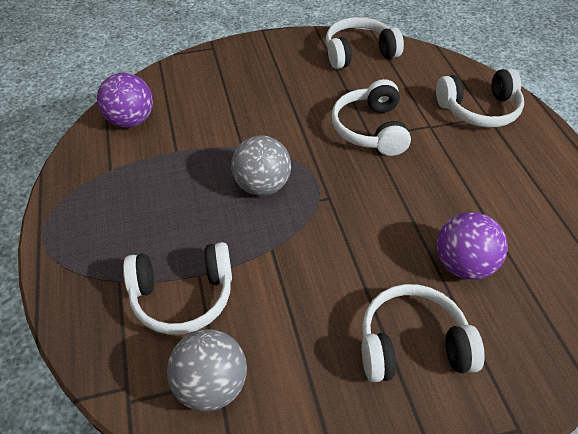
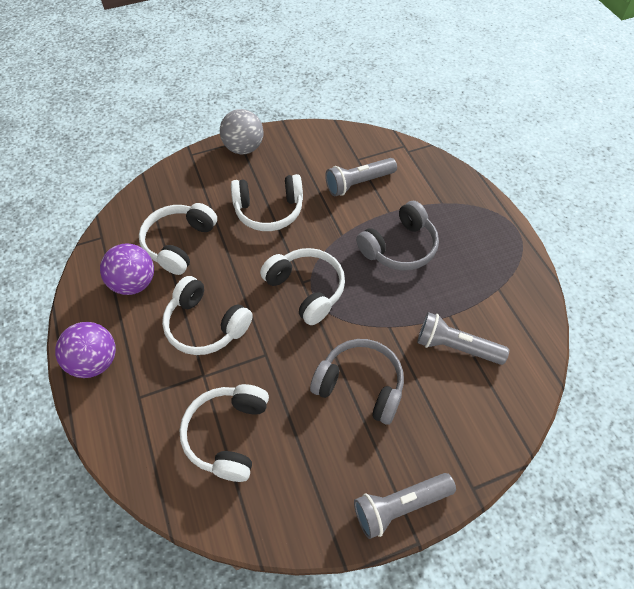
grey ball: 2 -> 1
grey flashlight: 0 -> 3
grey headphones: 0 -> 2

